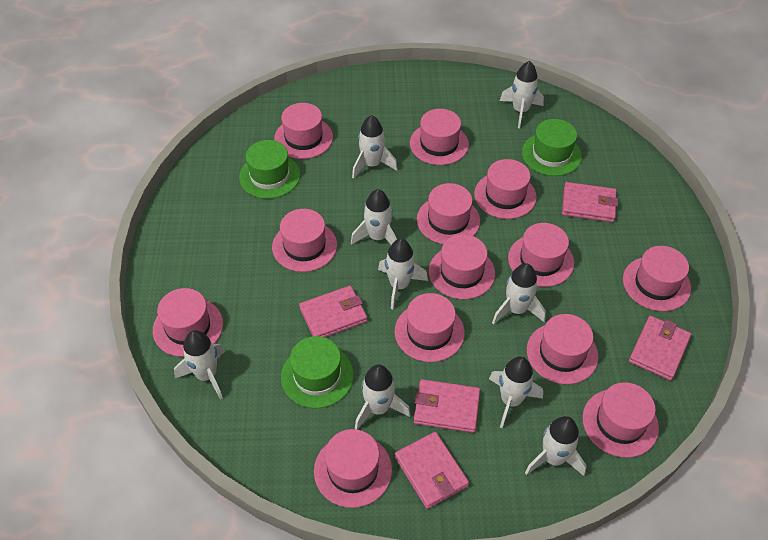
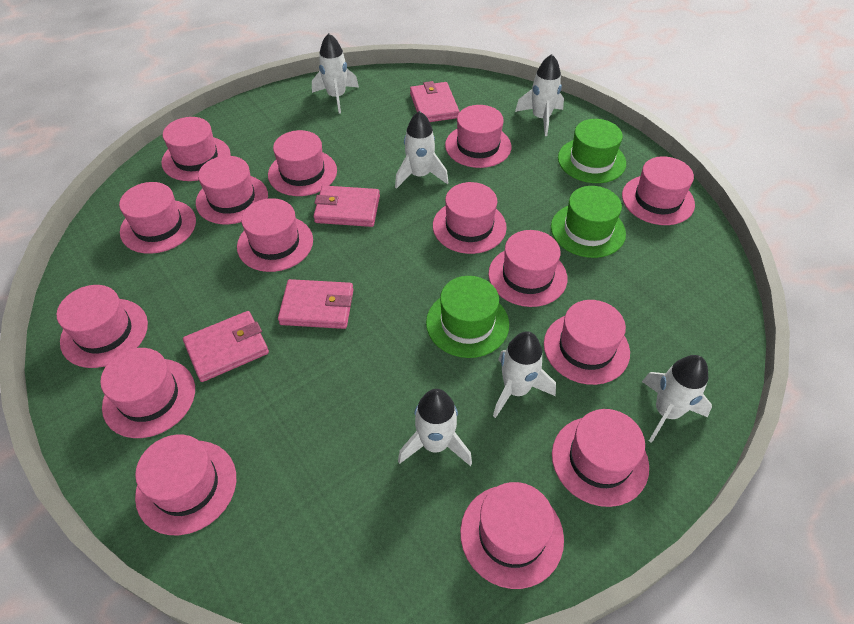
pink hat: 13 -> 15
pink wallet: 5 -> 4
white rocket: 9 -> 6

